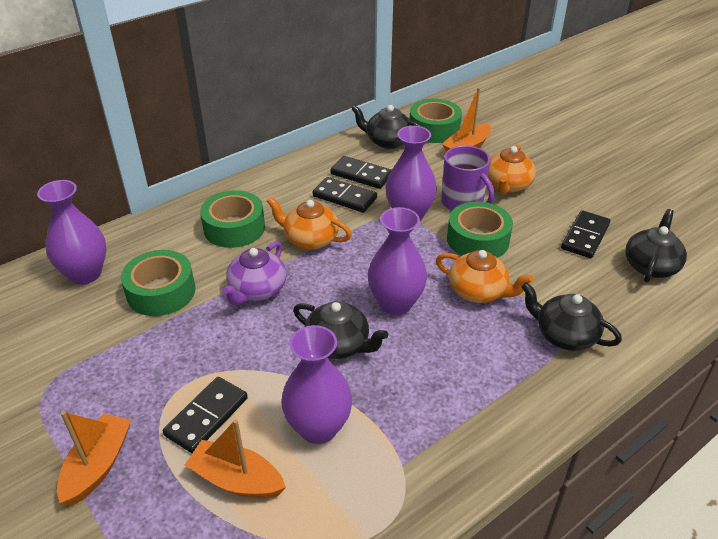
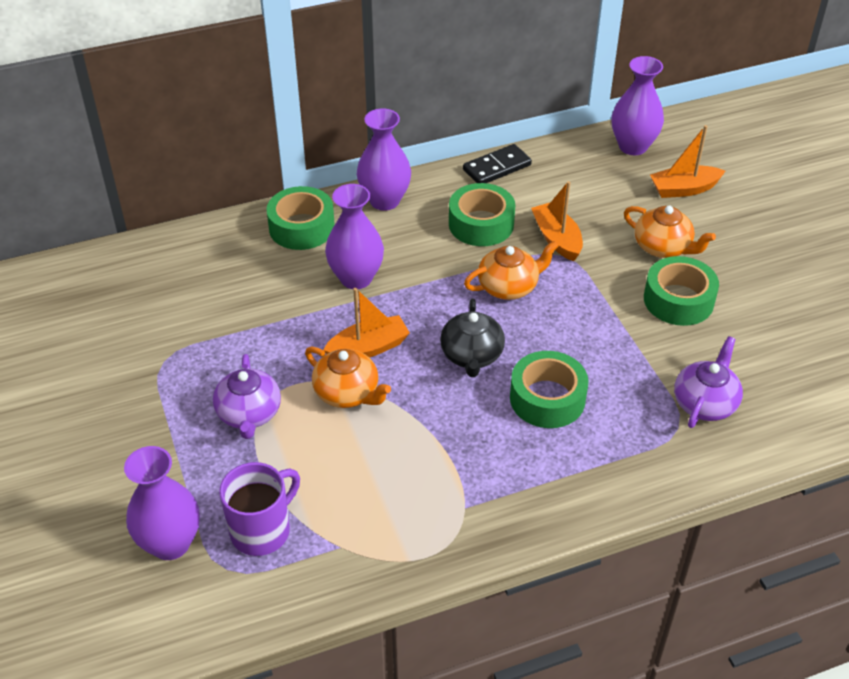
black domino: 4 -> 1
black teapot: 4 -> 1
purple teapot: 1 -> 2

